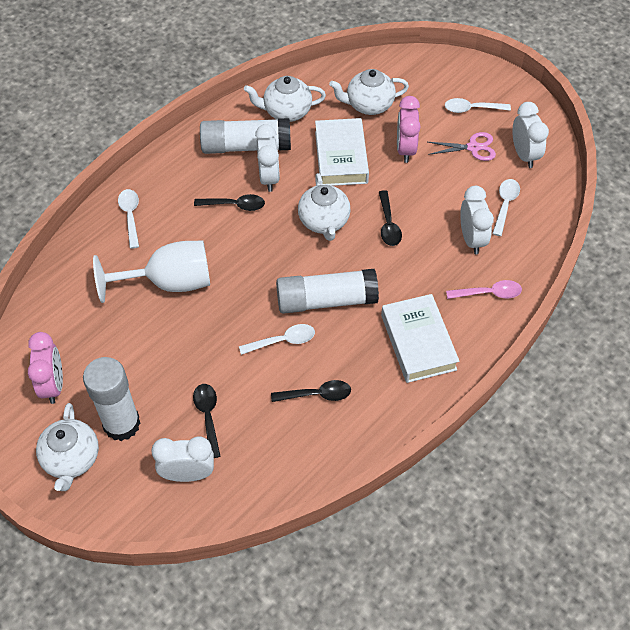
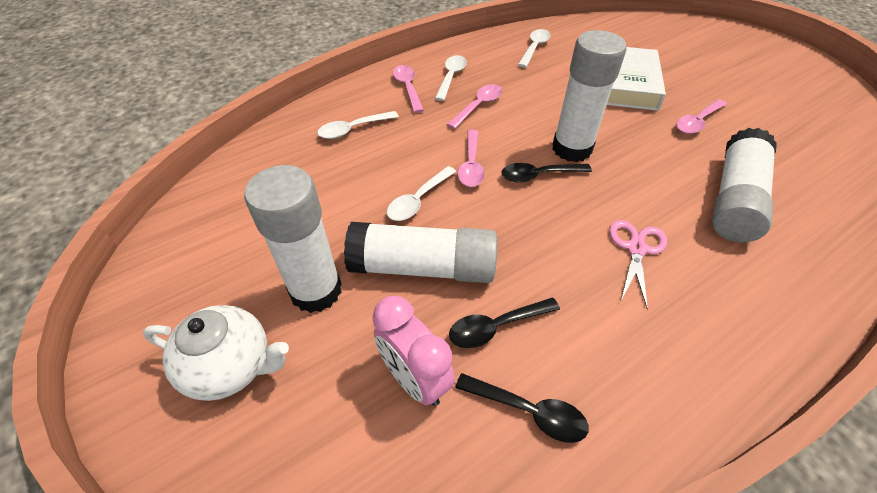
black spoon: 4 -> 3
pink clock: 2 -> 1
pink spoon: 1 -> 4
white book: 2 -> 1
white clock: 4 -> 0
white glue stick: 3 -> 4
white goblet: 1 -> 0
white teapot: 4 -> 1

